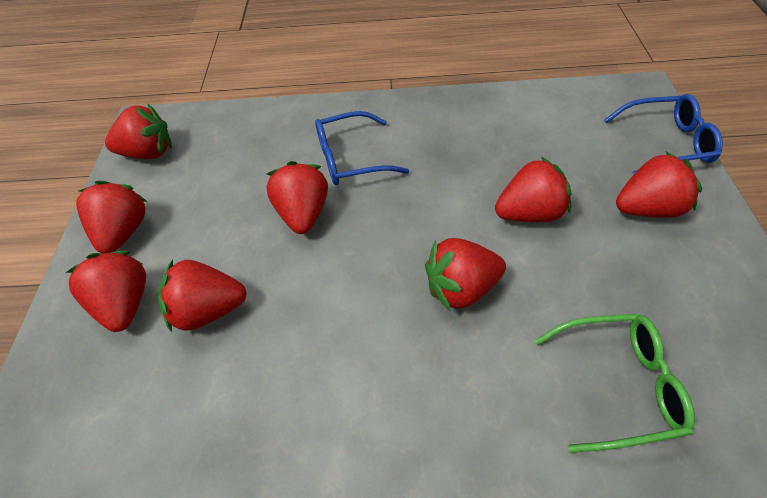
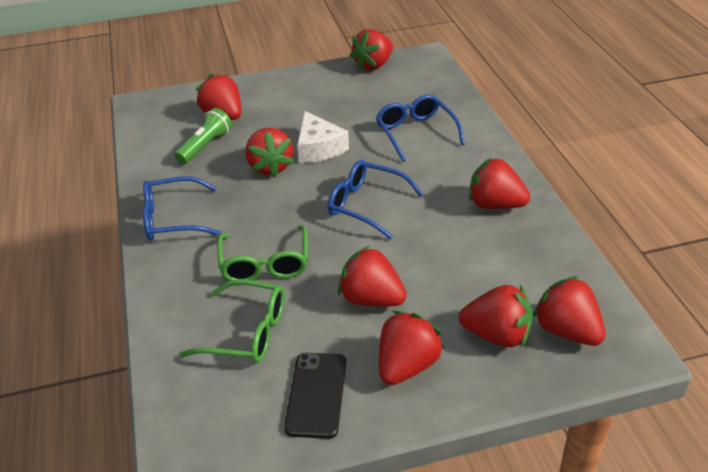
black phone: 0 -> 1
blue glasses: 2 -> 3
green flashlight: 0 -> 1
green glasses: 1 -> 2
white cheese: 0 -> 1

